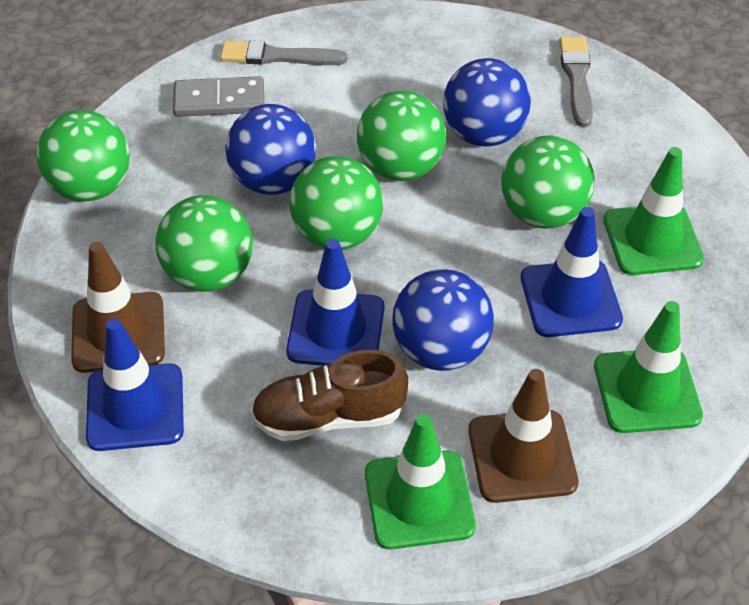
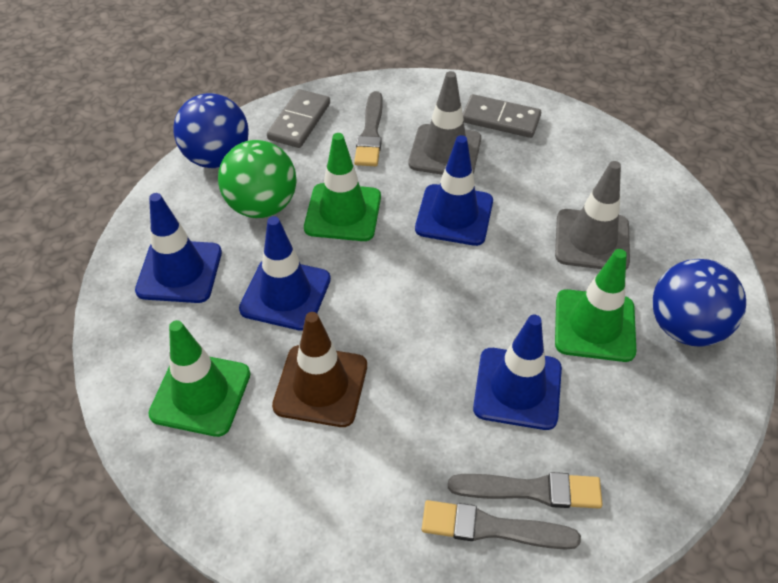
blue ball: 3 -> 2
blue traffic cone: 3 -> 4
brown shoe: 1 -> 0
brown traffic cone: 2 -> 1
green ball: 5 -> 1
grey brush: 2 -> 3
grey domino: 1 -> 2
grey traffic cone: 0 -> 2

